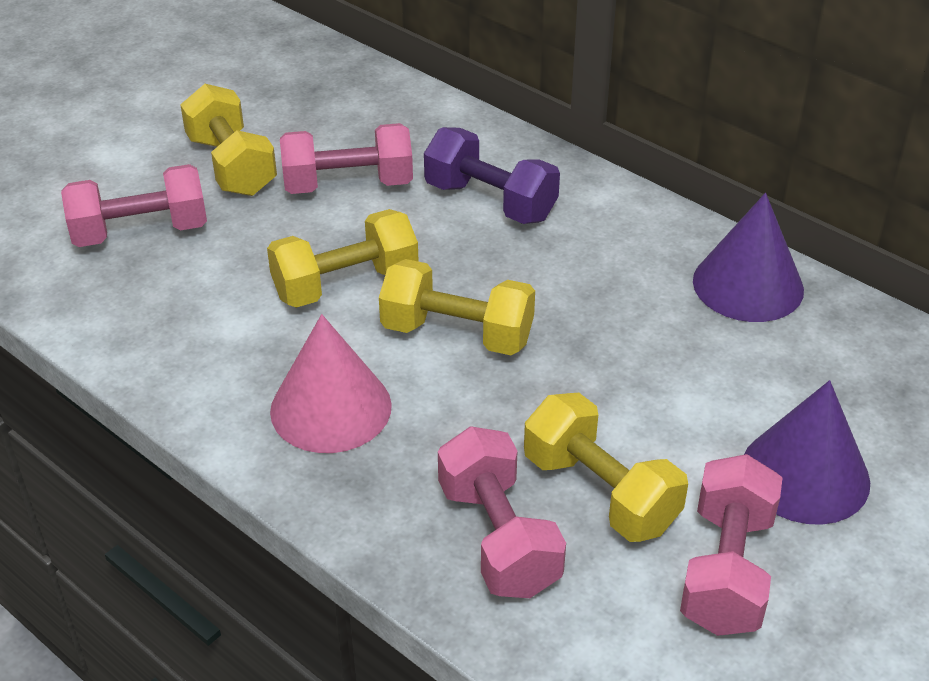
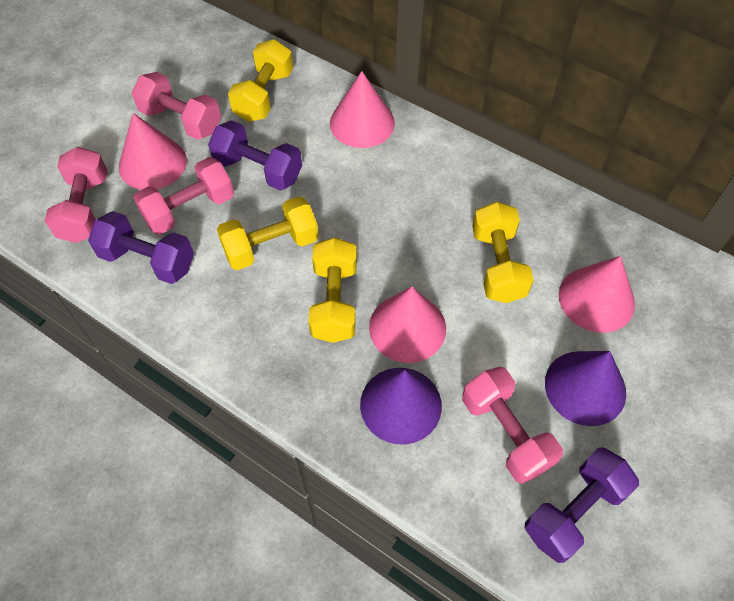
pink cone: 1 -> 4
purple dumbbell: 1 -> 3

